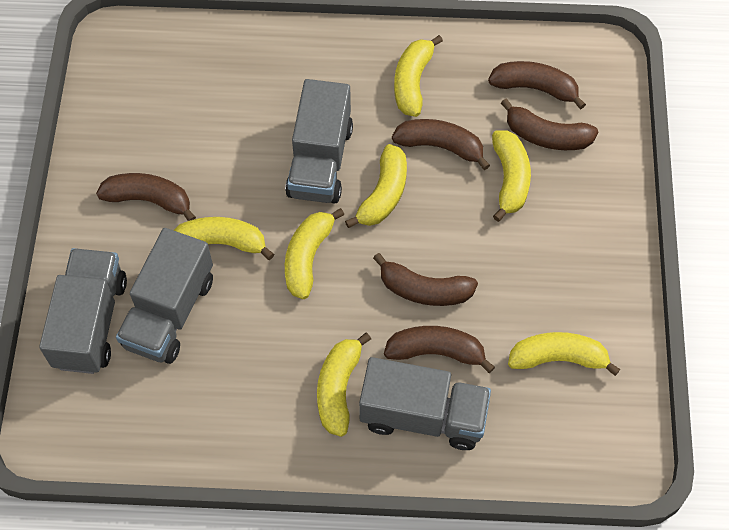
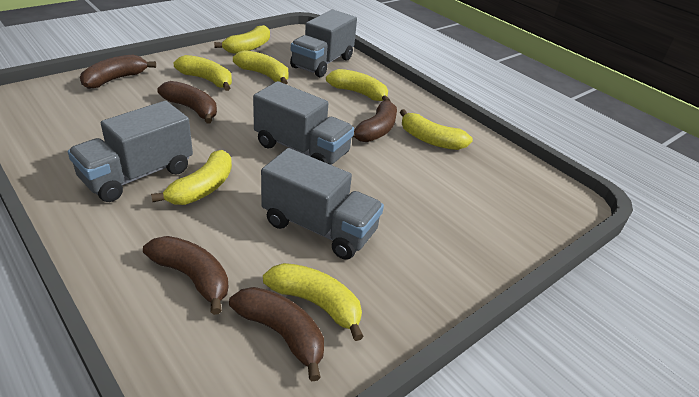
brown banana: 6 -> 5

